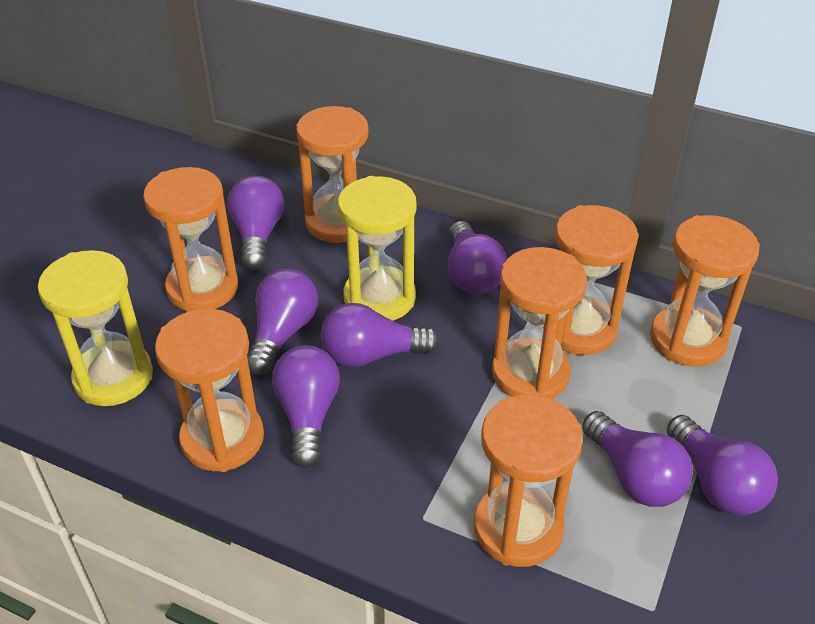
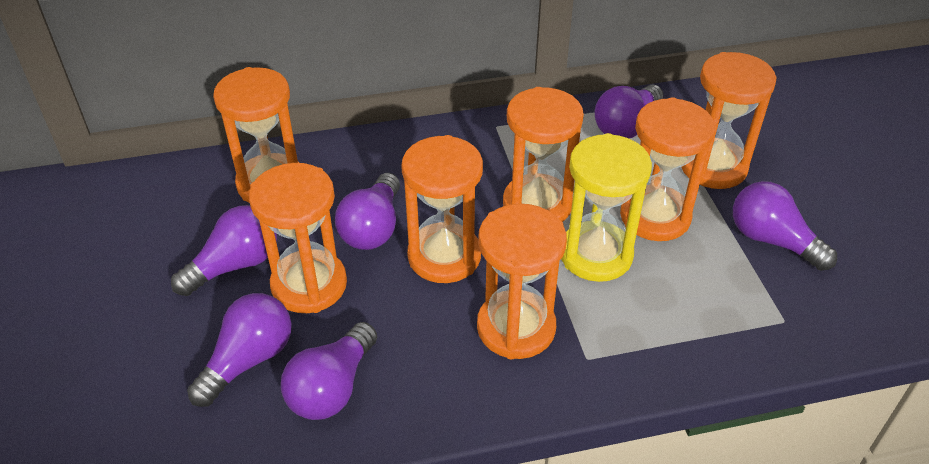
purple light bulb: 7 -> 6
yellow hourglass: 2 -> 1

